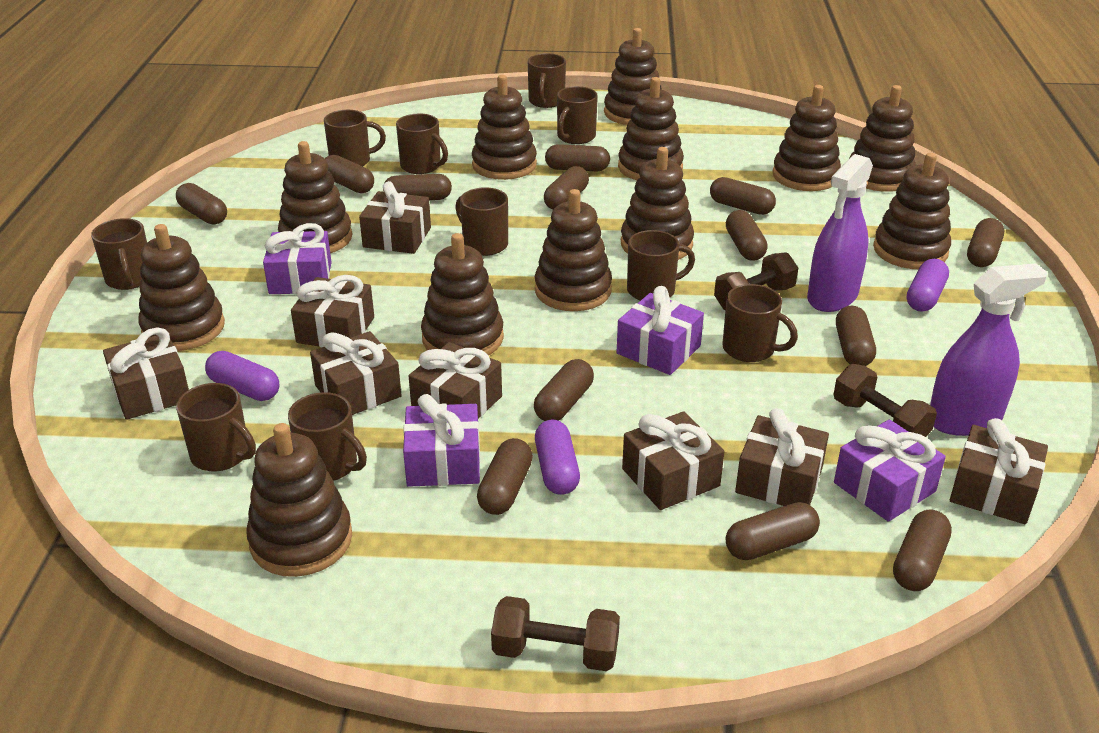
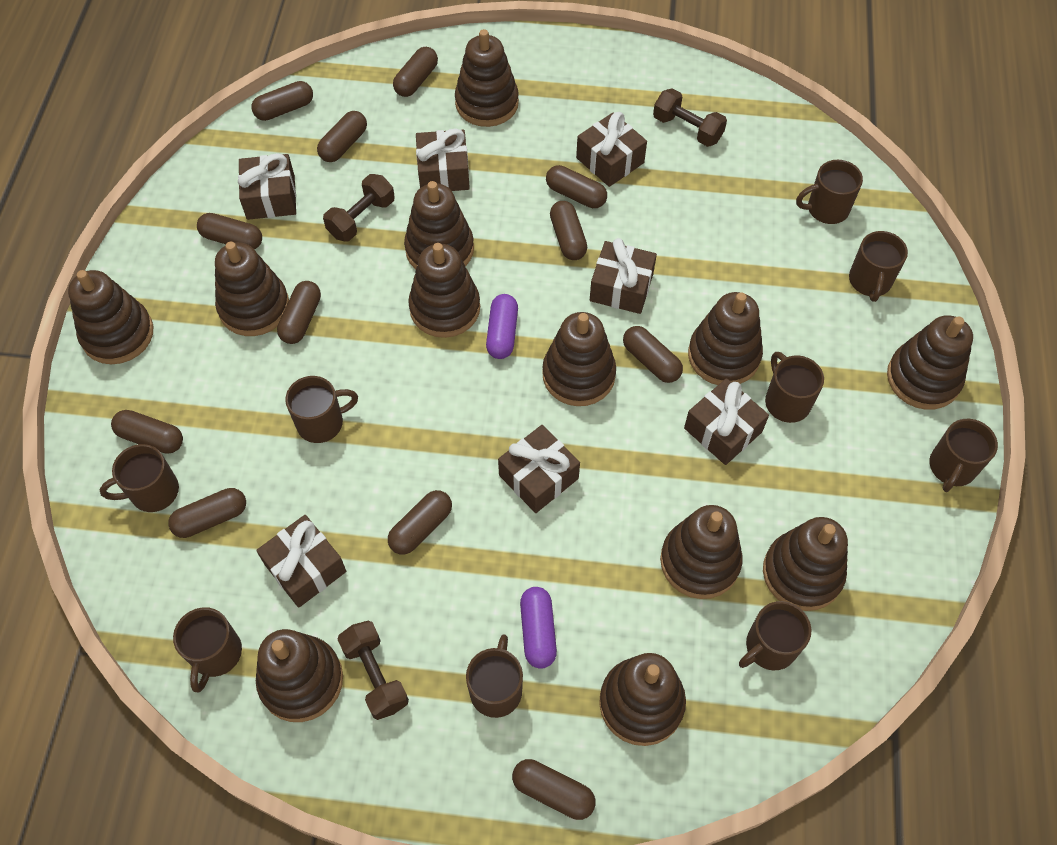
brown capsule: 13 -> 12
brown gift: 8 -> 7
brown mug: 10 -> 9
purple capsule: 3 -> 2
purple gift: 4 -> 0
purple spray bottle: 2 -> 0

